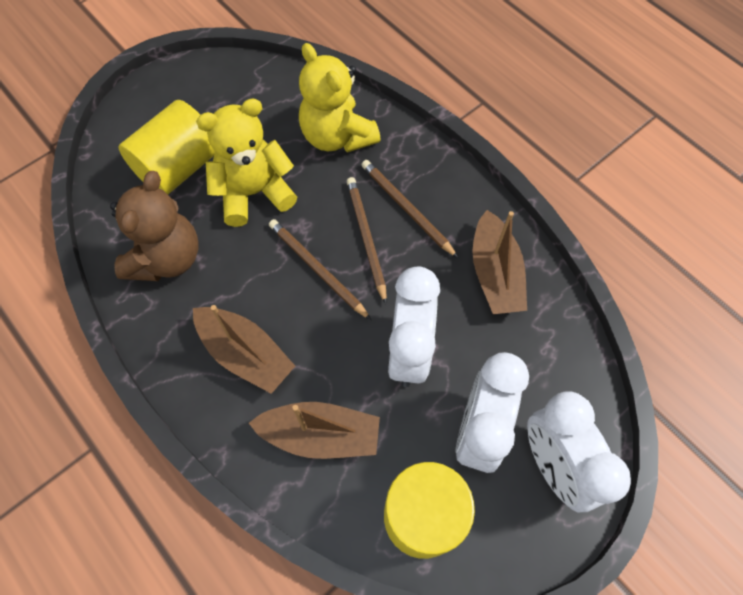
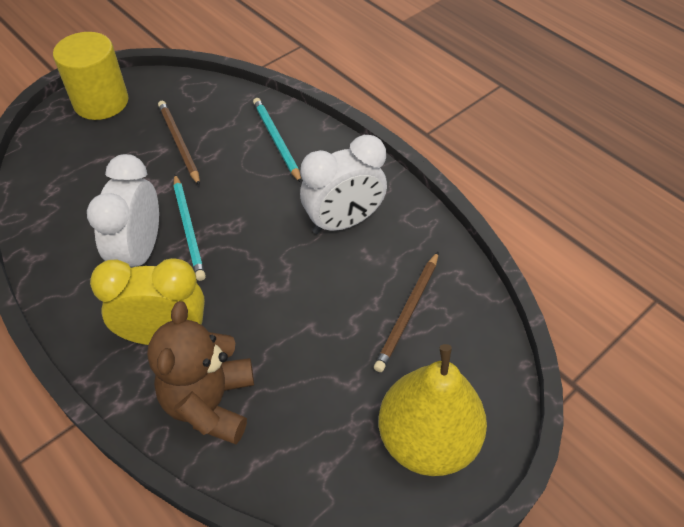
brown boat: 3 -> 0
brown pencil: 3 -> 2
turquoise pencil: 0 -> 2
white clock: 3 -> 2
yellow clock: 0 -> 1
yellow cylinder: 2 -> 1
yellow pear: 0 -> 1
yellow teddy bear: 2 -> 0

